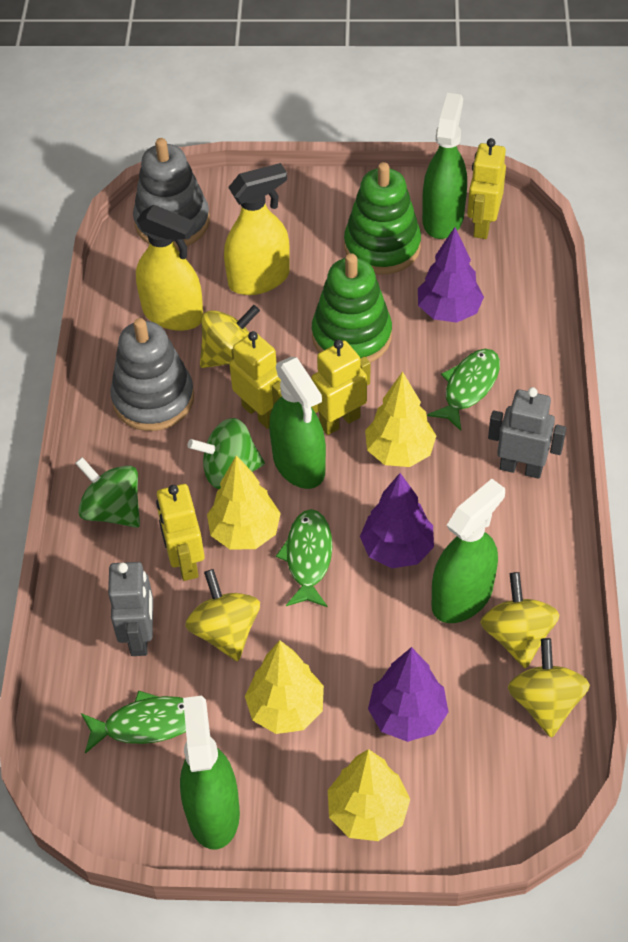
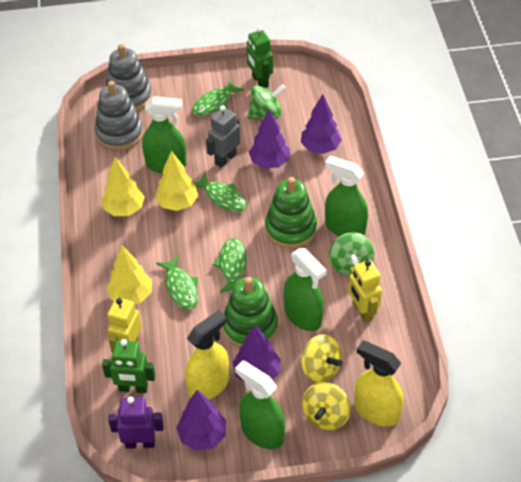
green fish: 3 -> 4
green robot: 0 -> 2
grey robot: 2 -> 1
purple robot: 0 -> 1
purple tree: 3 -> 4
yellow robot: 4 -> 2
yellow spinning top: 4 -> 2
yellow tree: 4 -> 3

